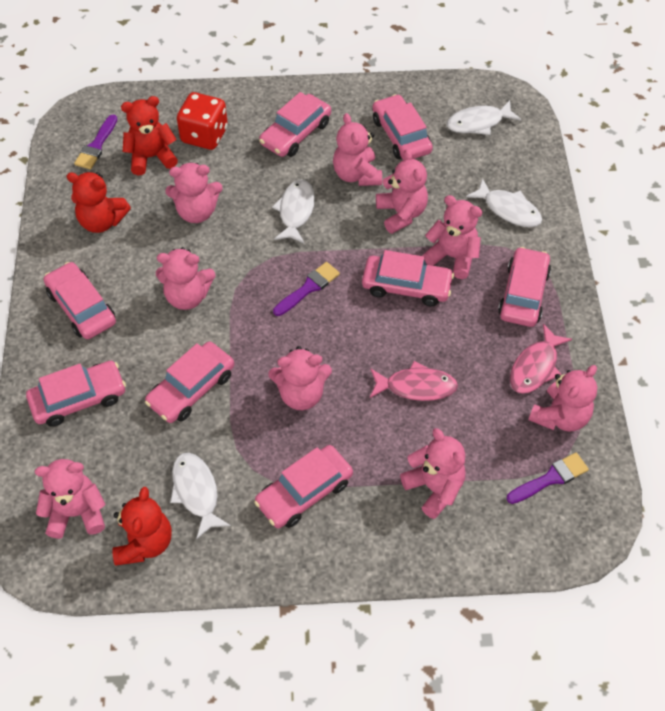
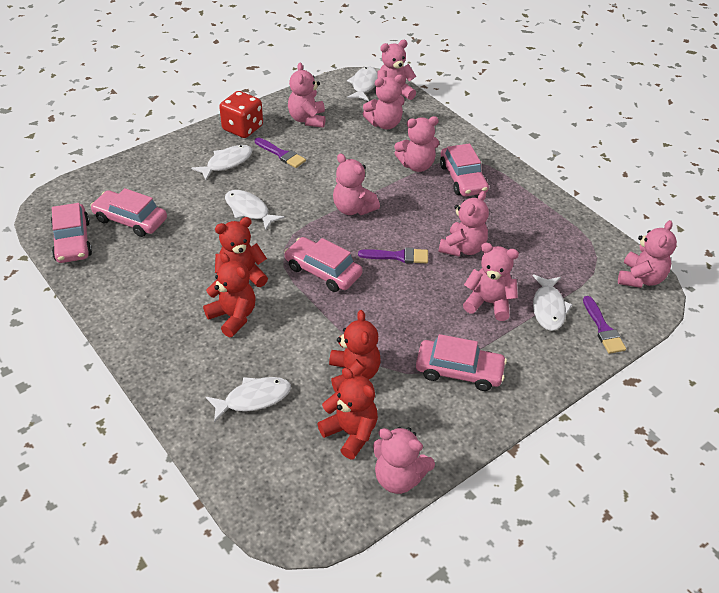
pink car: 8 -> 5
pink fish: 2 -> 0
red teddy bear: 3 -> 4
white fish: 4 -> 5

